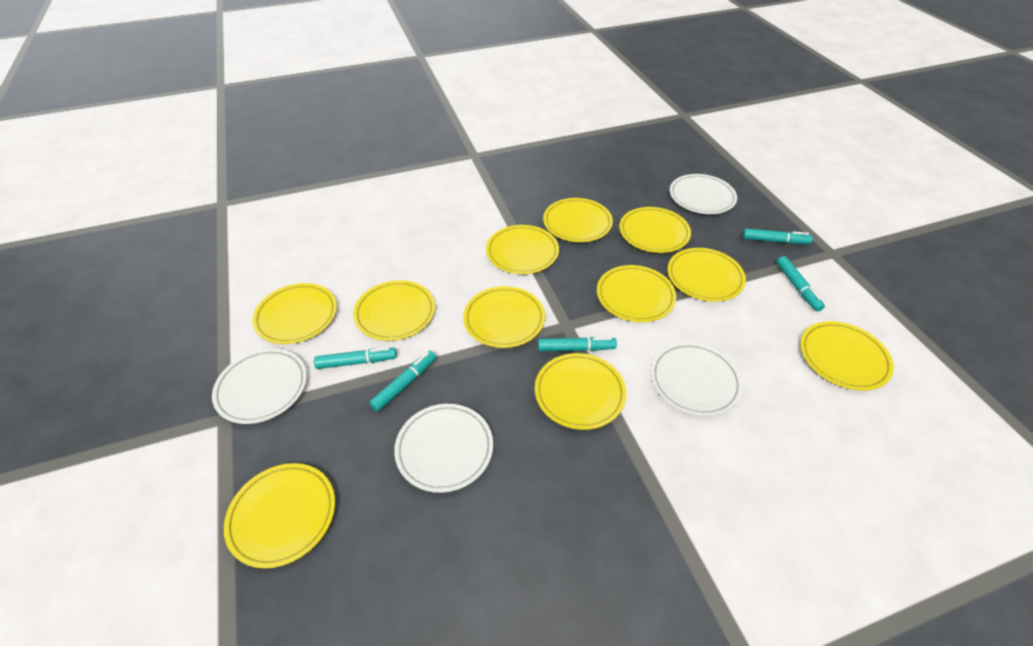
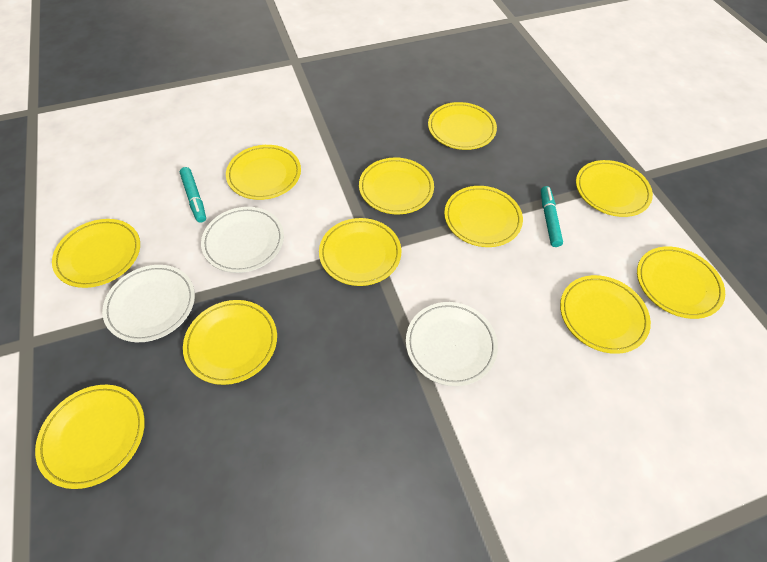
turquoise marker: 5 -> 2
white plate: 4 -> 3

